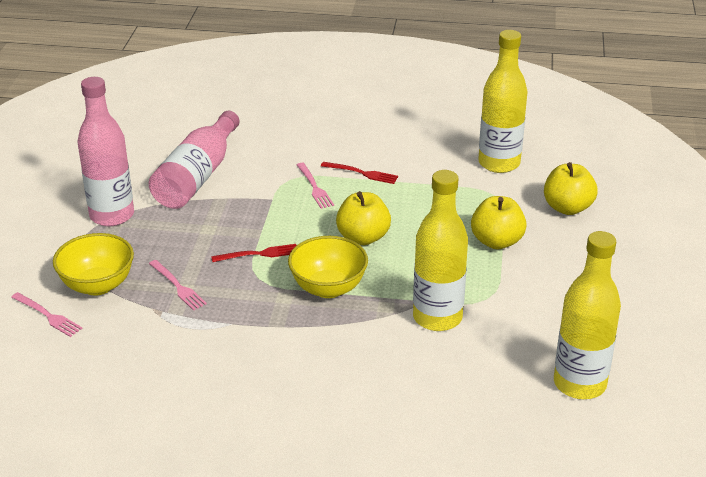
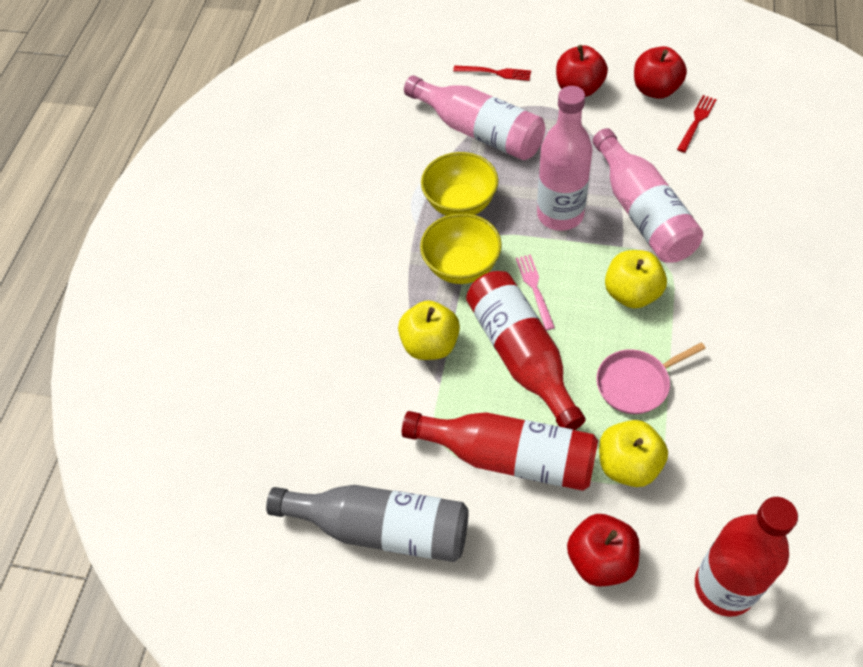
grey bottle: 0 -> 1
pink bottle: 2 -> 3
pink fork: 3 -> 1
pink pan: 0 -> 1
red apple: 0 -> 3
red bottle: 0 -> 3
yellow bottle: 3 -> 0

